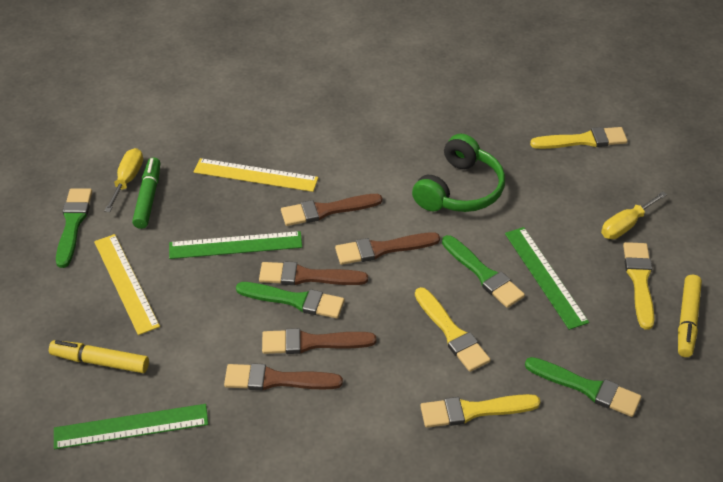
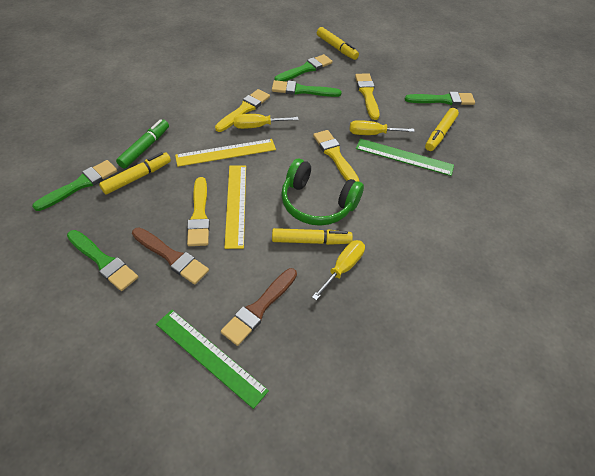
brown brush: 5 -> 2
green brush: 4 -> 5
green ruler: 3 -> 2
yellow marker: 2 -> 4
yellow screwdriver: 2 -> 3

